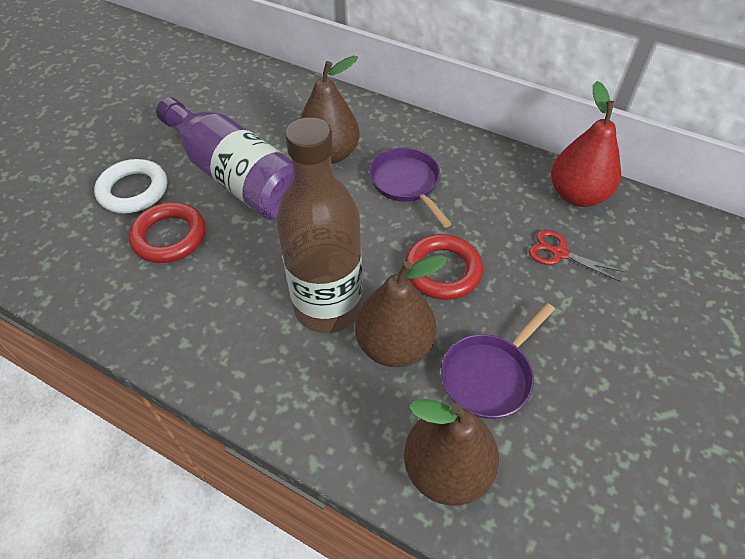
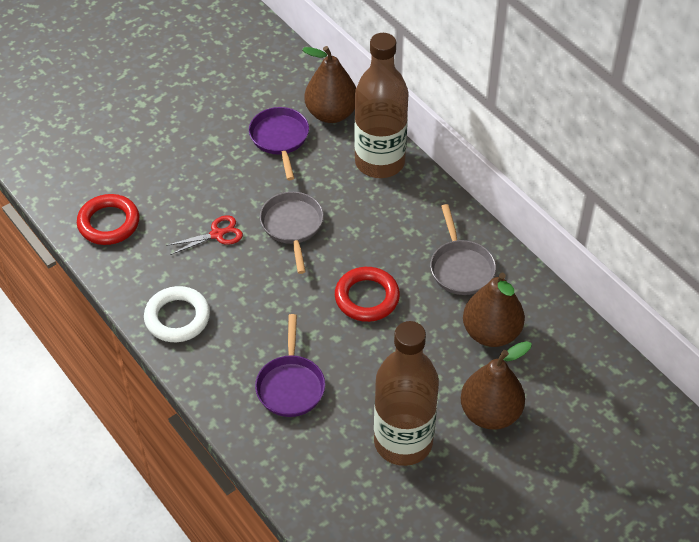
brown bottle: 1 -> 2
grey pan: 0 -> 2
purple bottle: 1 -> 0
red pear: 1 -> 0

